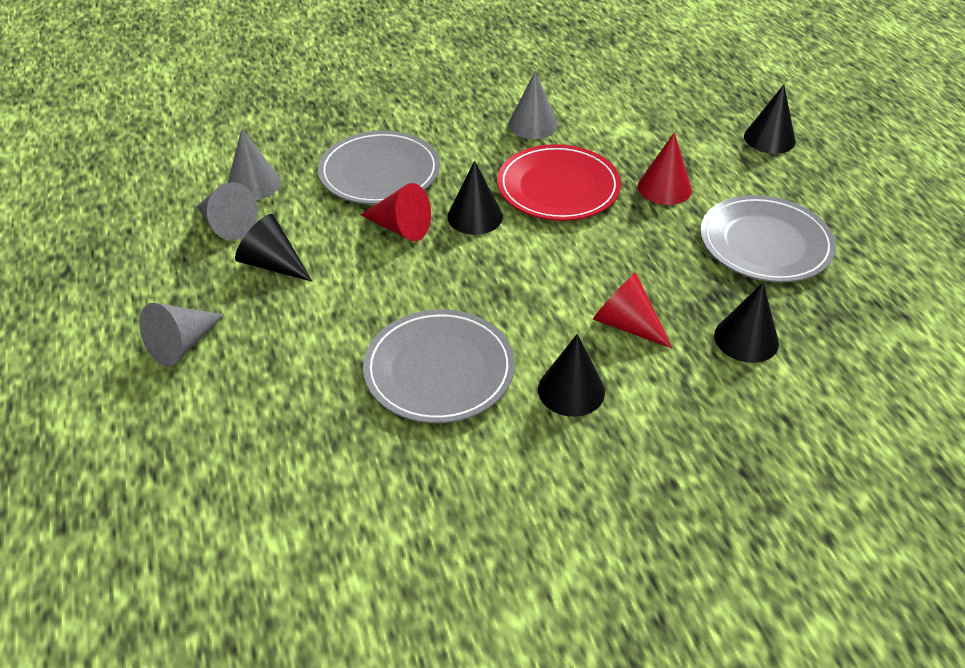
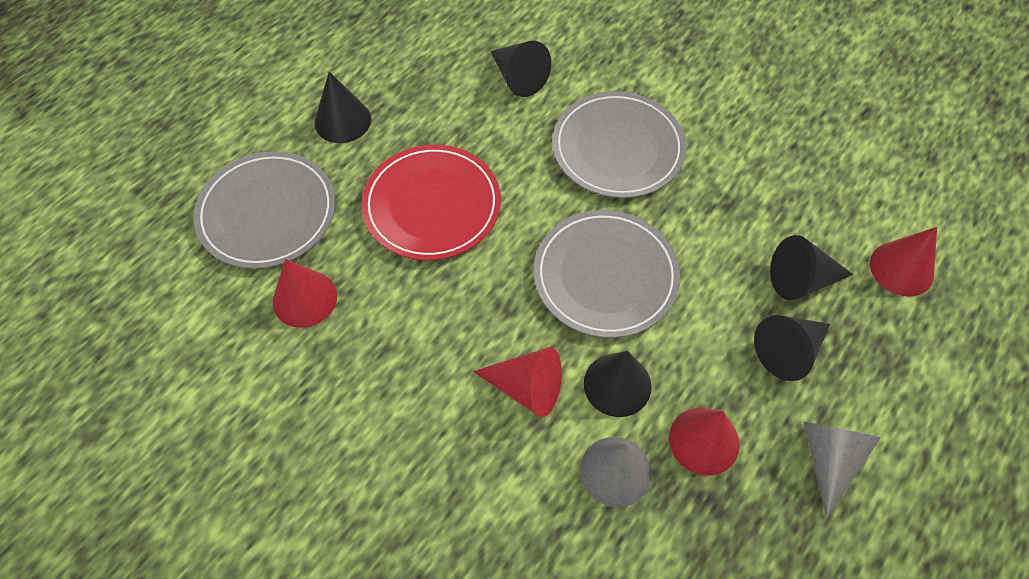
grey cone: 4 -> 2
red cone: 3 -> 4

